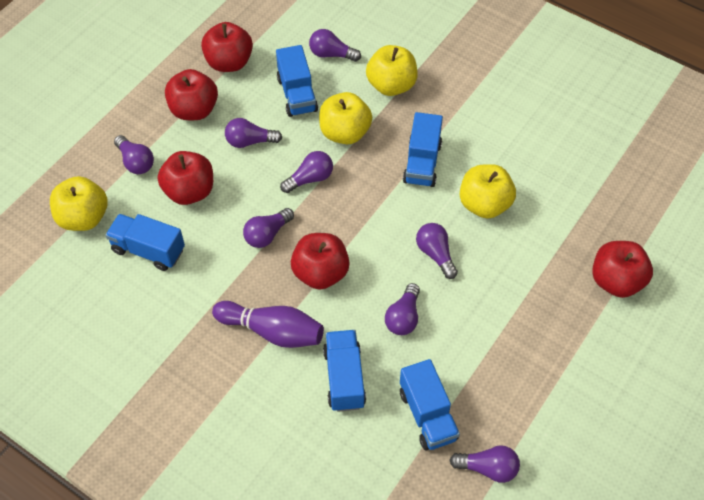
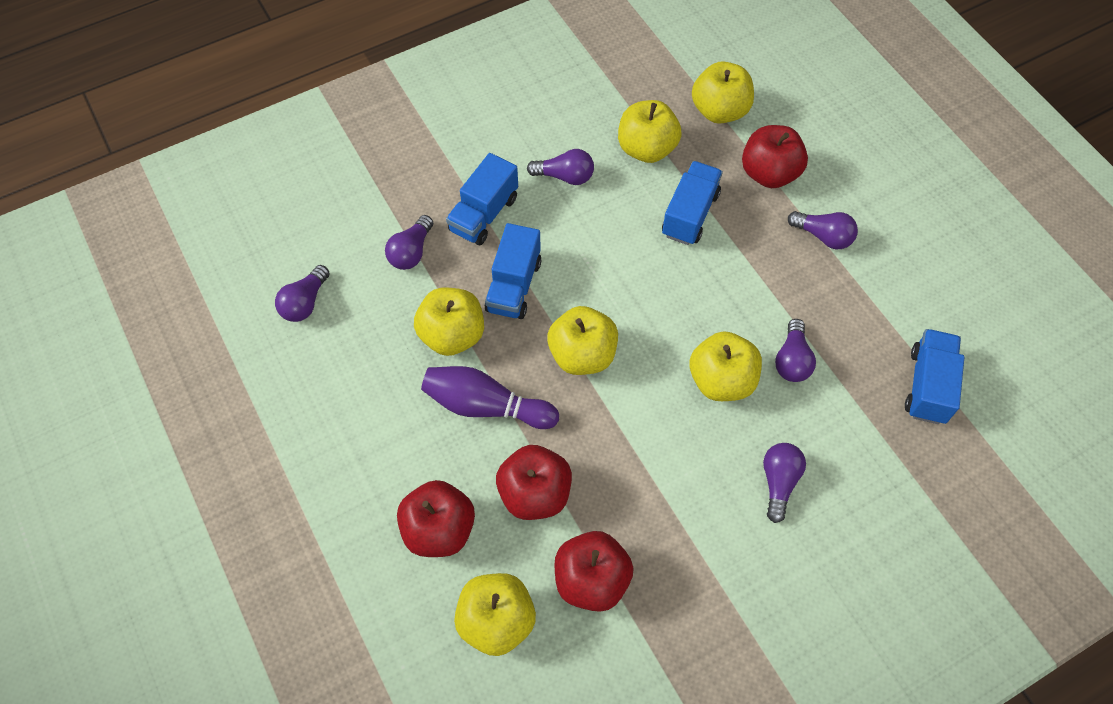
blue truck: 5 -> 4
purple light bulb: 8 -> 6
red apple: 5 -> 4
yellow apple: 4 -> 6

